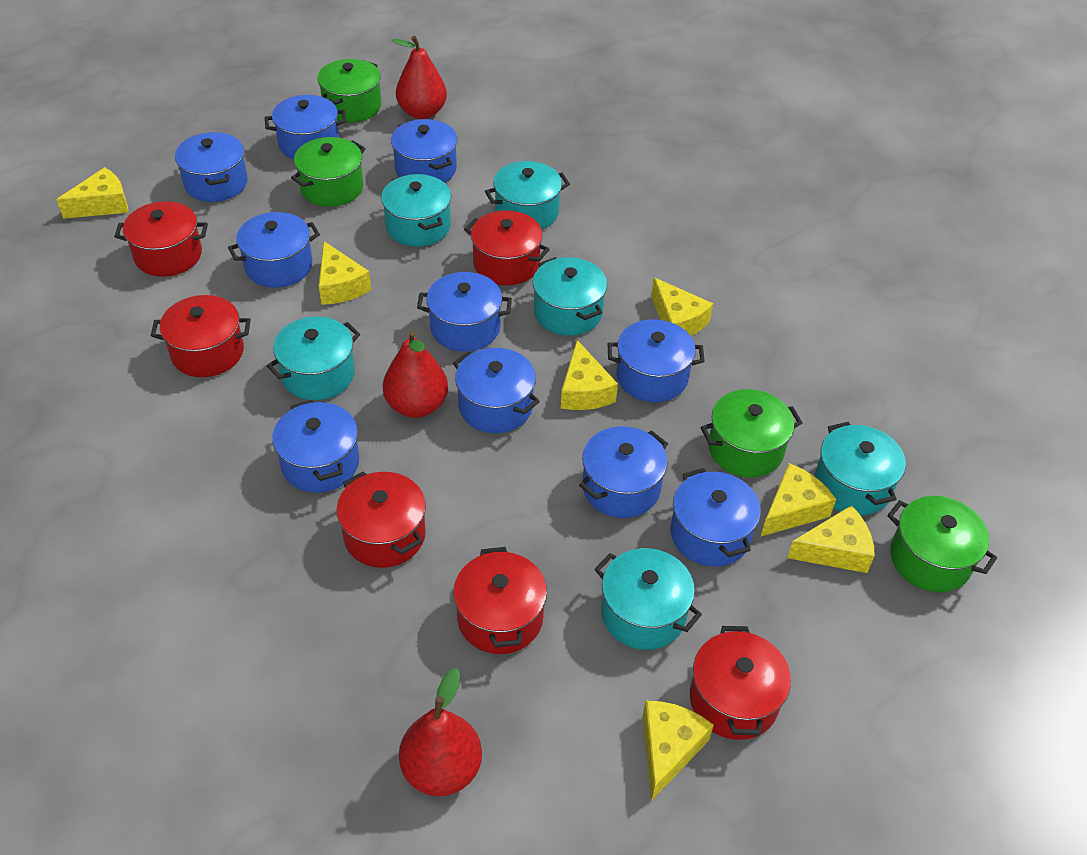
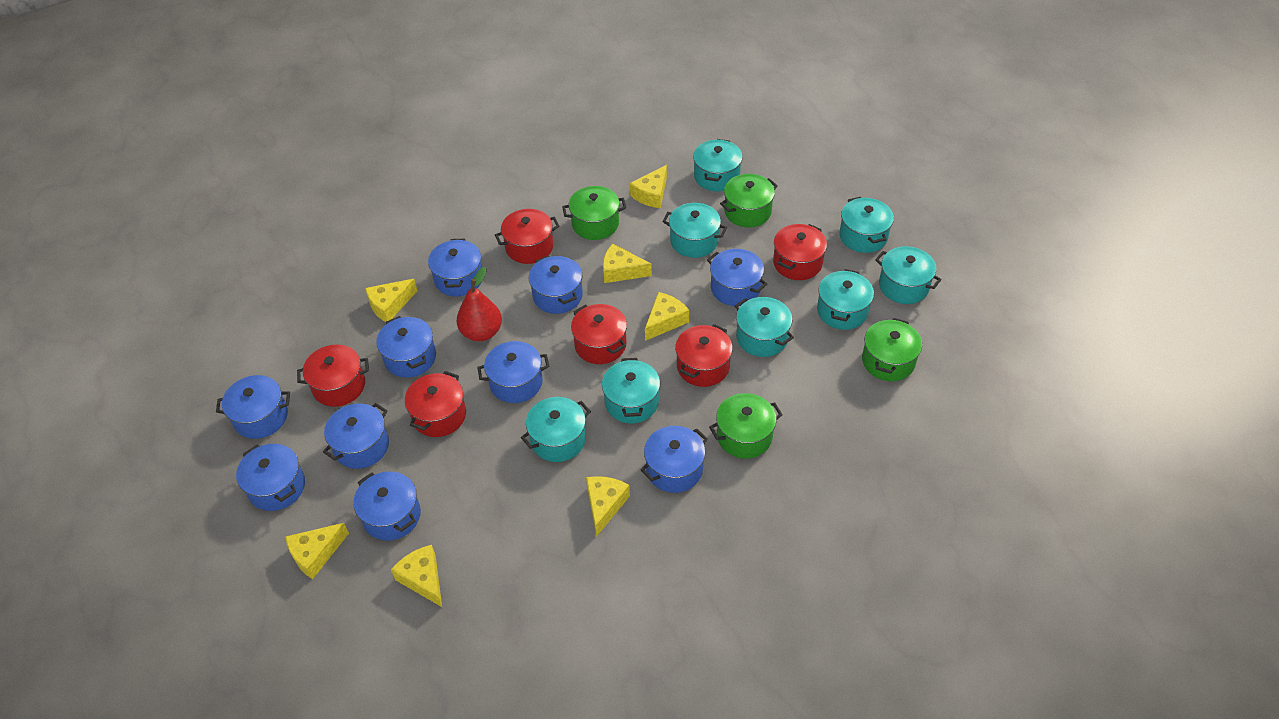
red pear: 3 -> 1
turquoise pot: 6 -> 8

